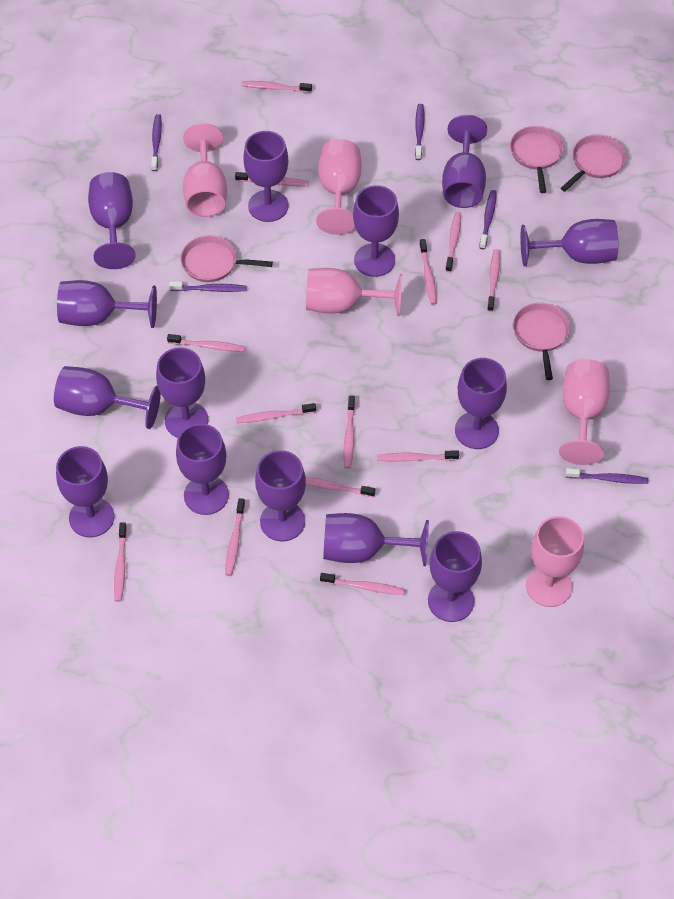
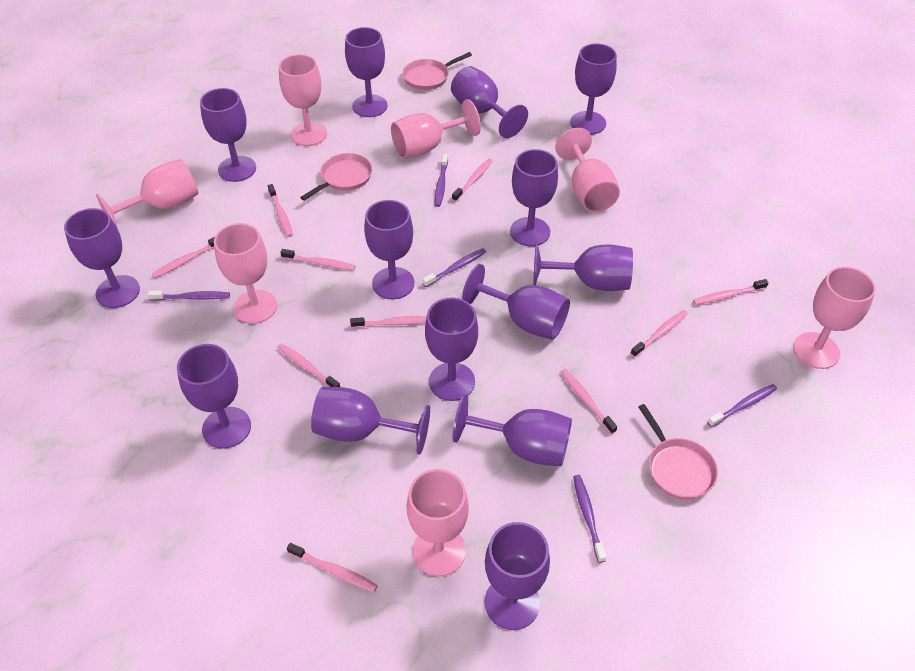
pink goblet: 5 -> 7
pink pan: 4 -> 3
pink toothbrush: 13 -> 10

